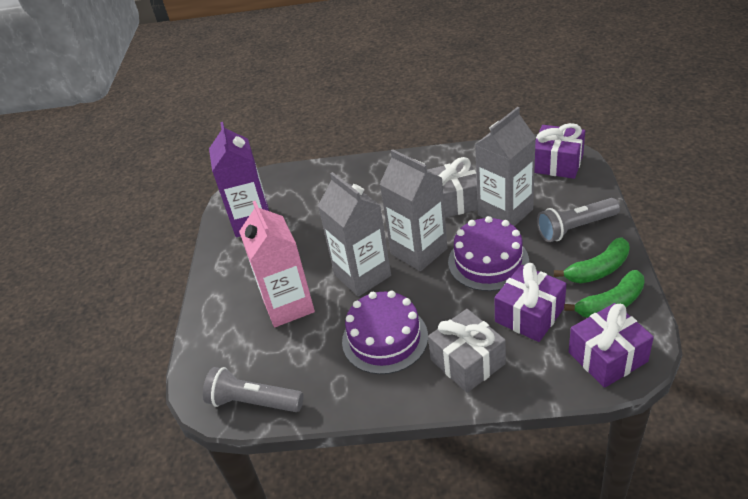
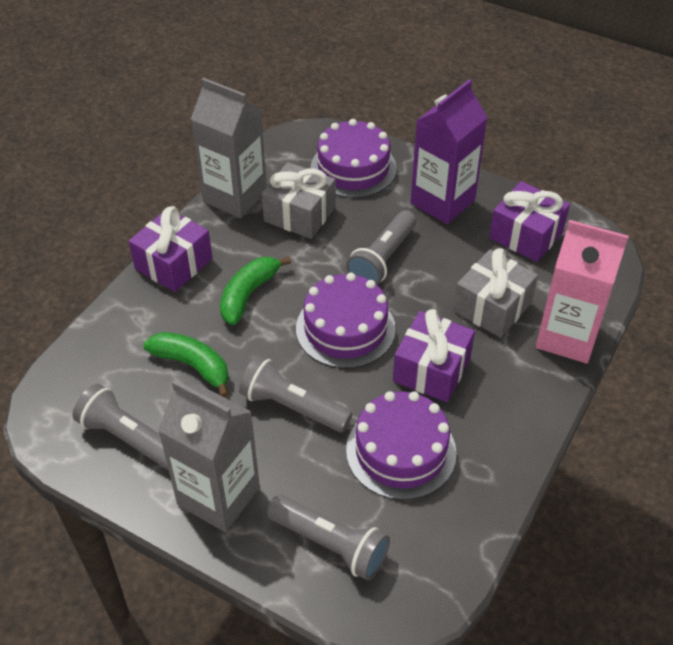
grey carton: 3 -> 2
grey flashlight: 2 -> 4
purple cake: 2 -> 3

